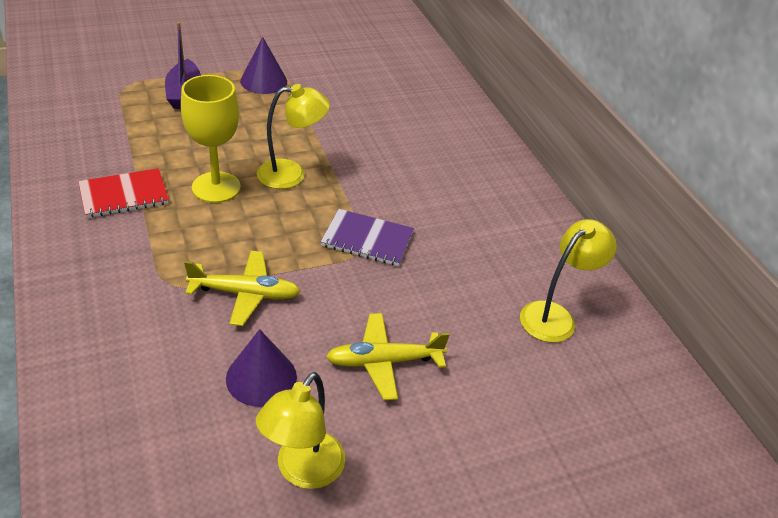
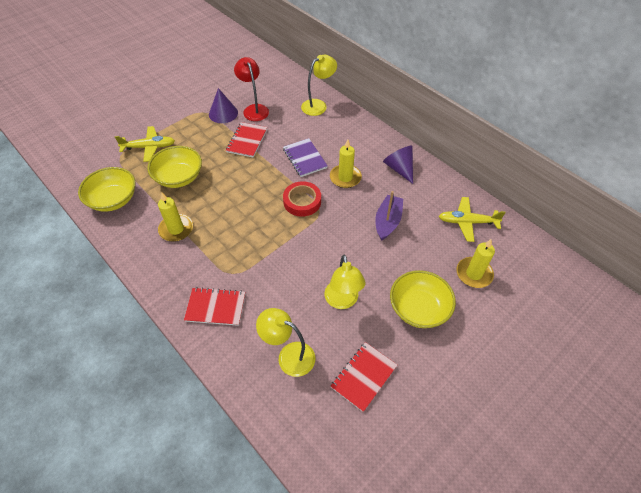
red lamp: 0 -> 1
red notebook: 1 -> 3
red tape: 0 -> 1
yellow bowl: 0 -> 3
yellow candle: 0 -> 3
yellow goblet: 1 -> 0

